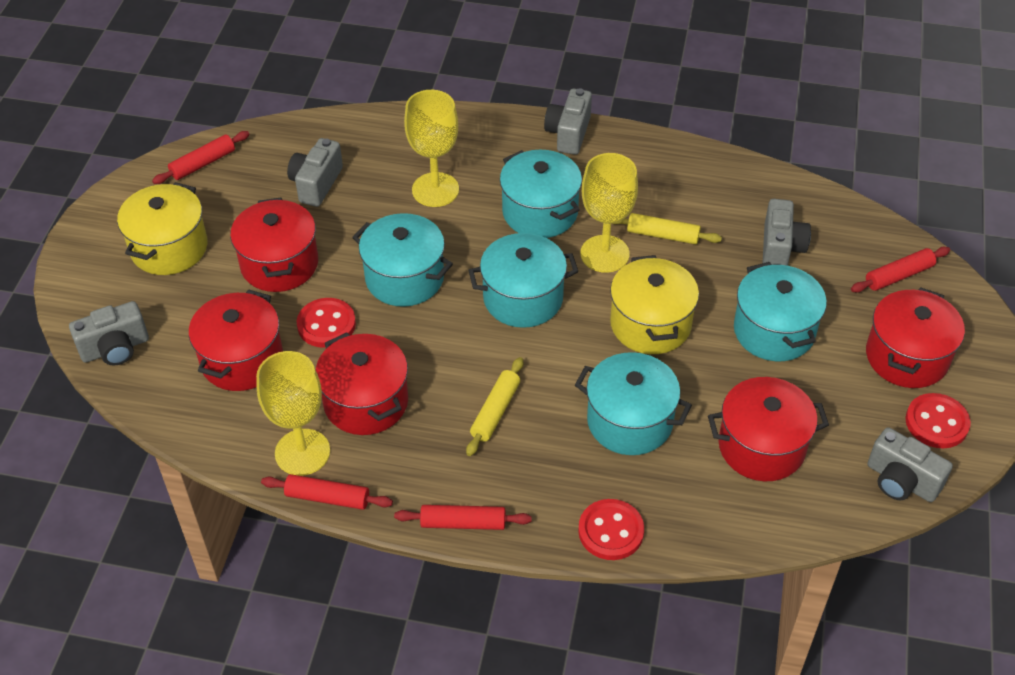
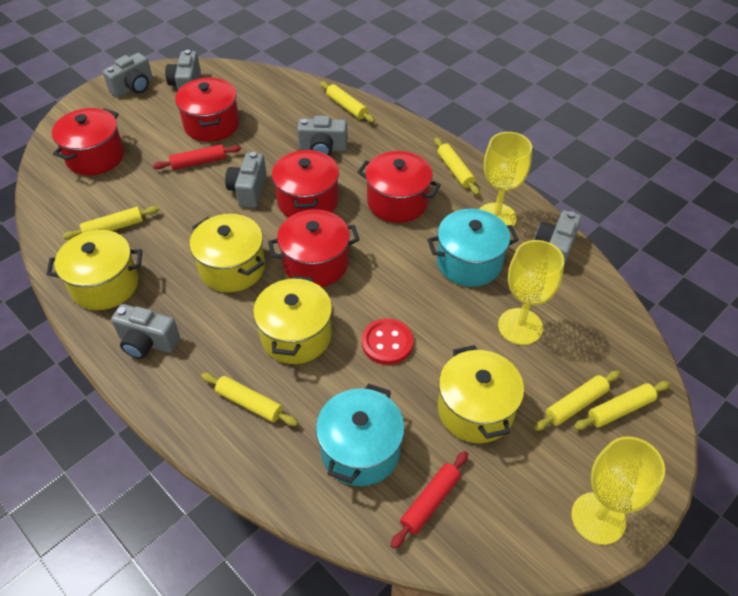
grey camera: 5 -> 6
red button: 3 -> 1
red rolling pin: 4 -> 2
turquoise pot: 5 -> 2
yellow pot: 2 -> 4
yellow rolling pin: 2 -> 6

